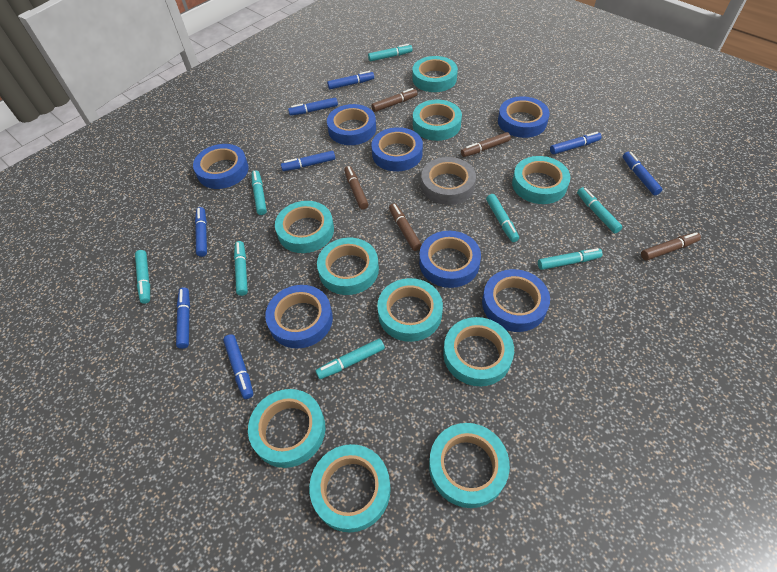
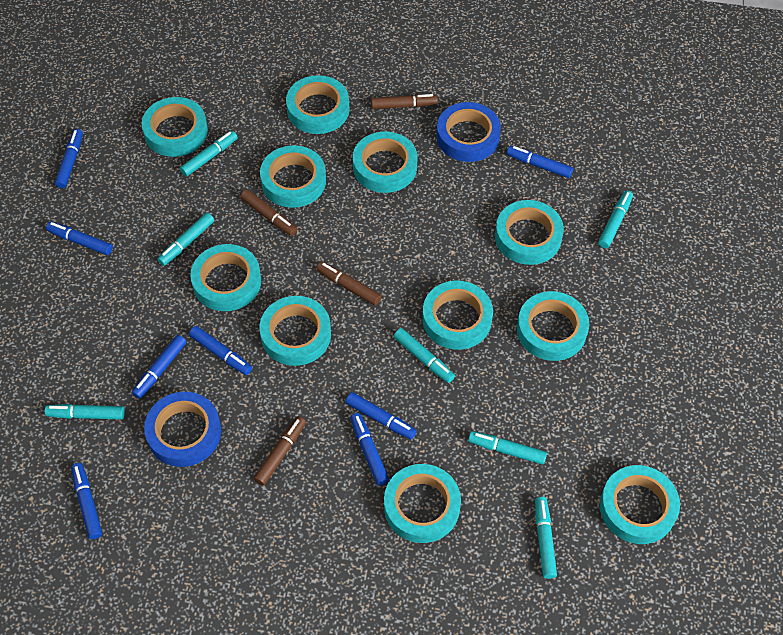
blue tape: 7 -> 2
brown marker: 5 -> 4
grey tape: 1 -> 0
turquoise marker: 8 -> 7
turquoise tape: 10 -> 11

